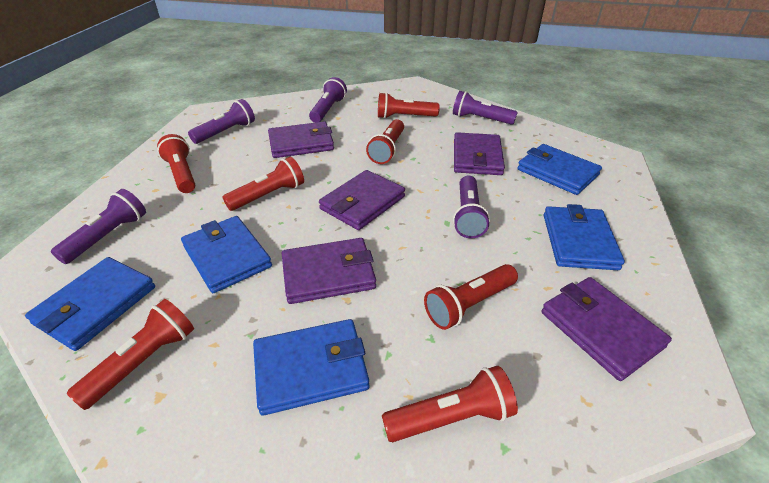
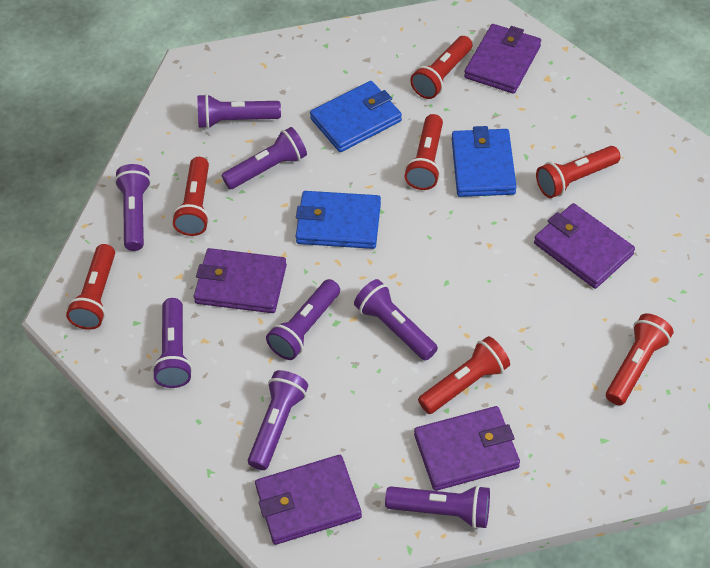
blue wallet: 5 -> 3
purple flashlight: 5 -> 8

